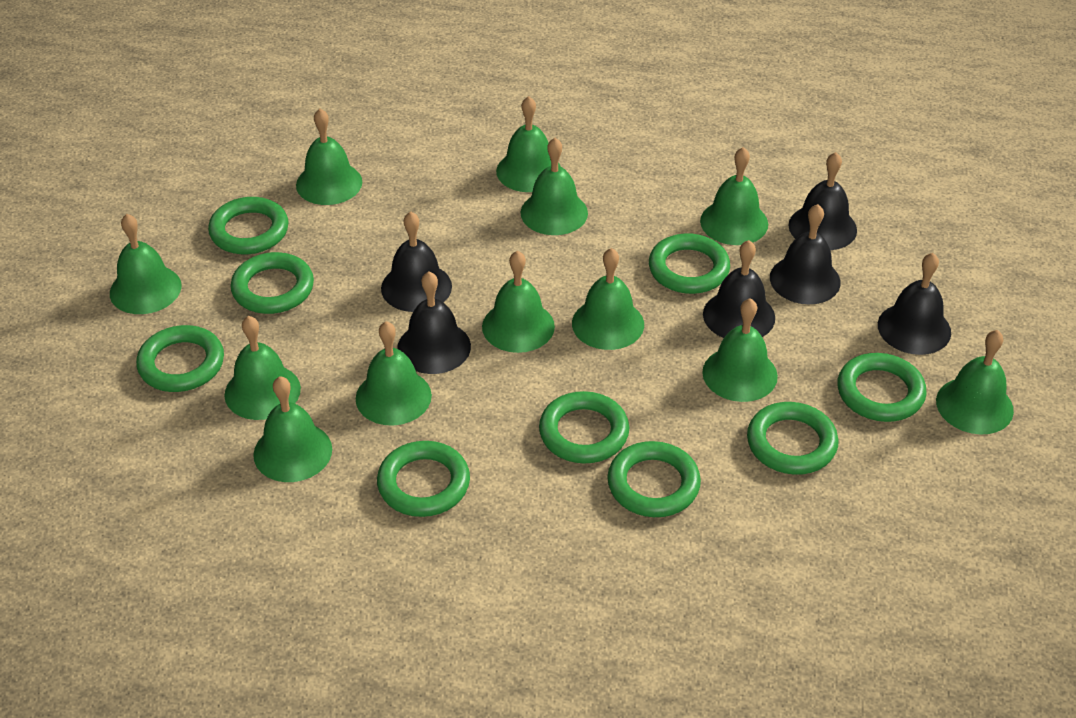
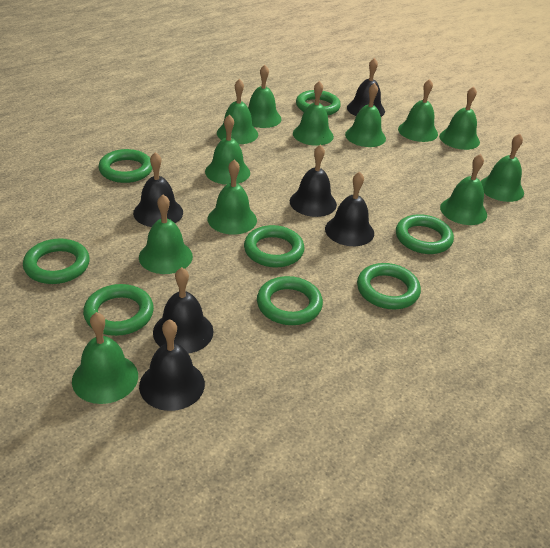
green ring: 9 -> 8

